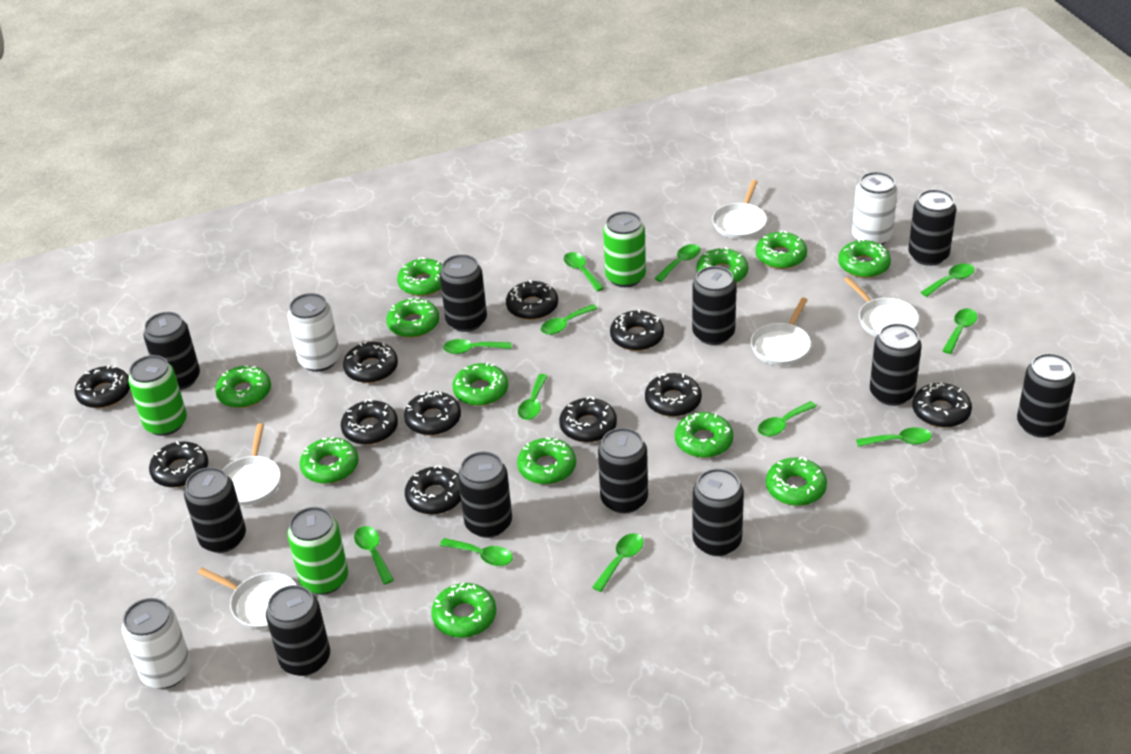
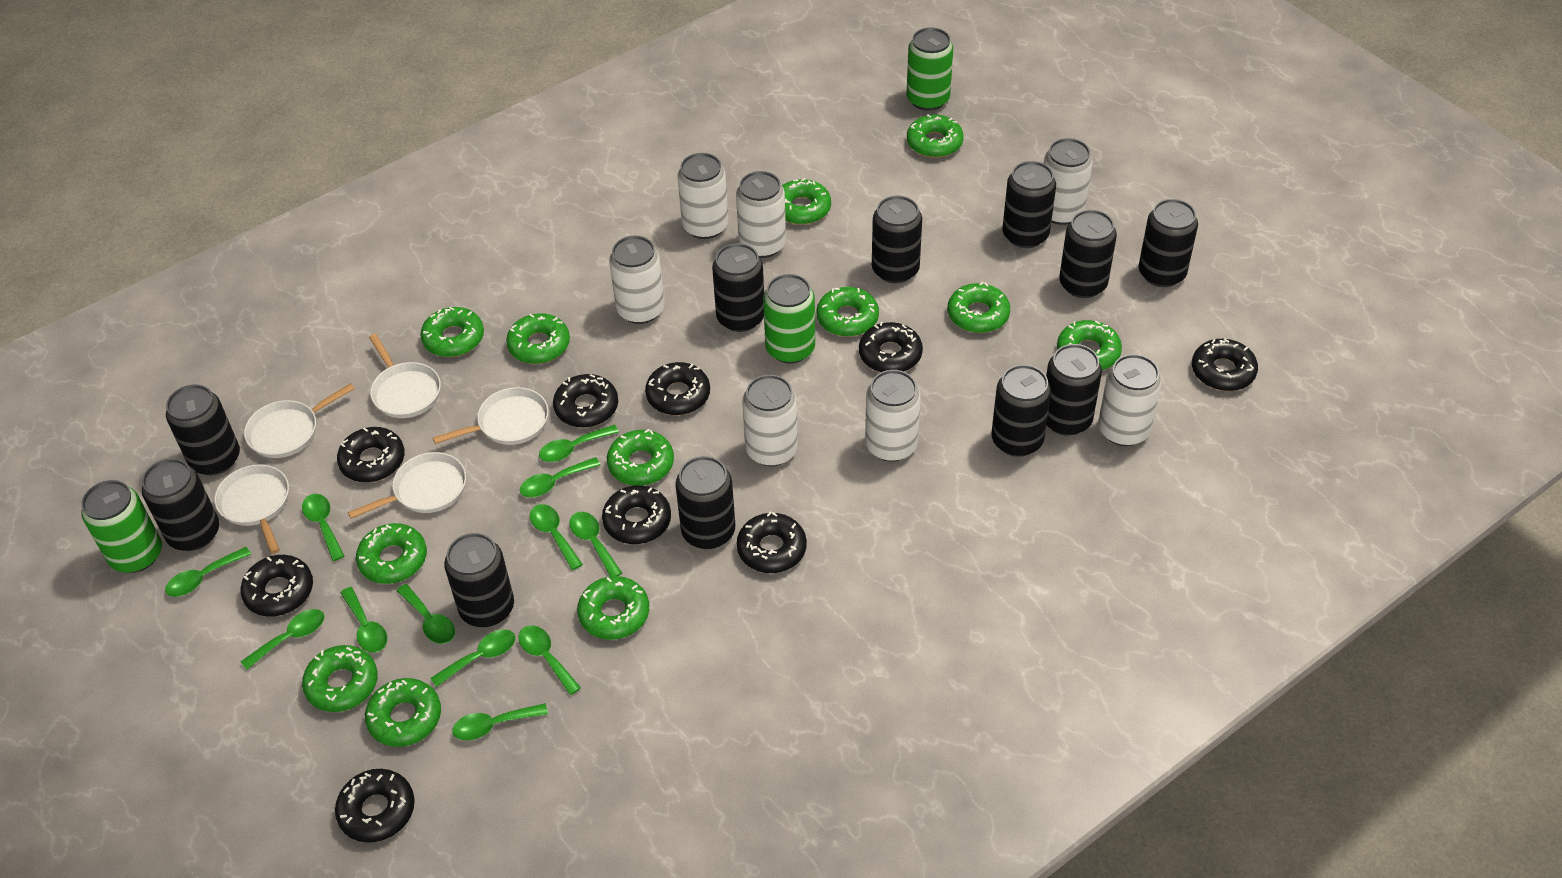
black donut: 11 -> 9
white can: 3 -> 7

